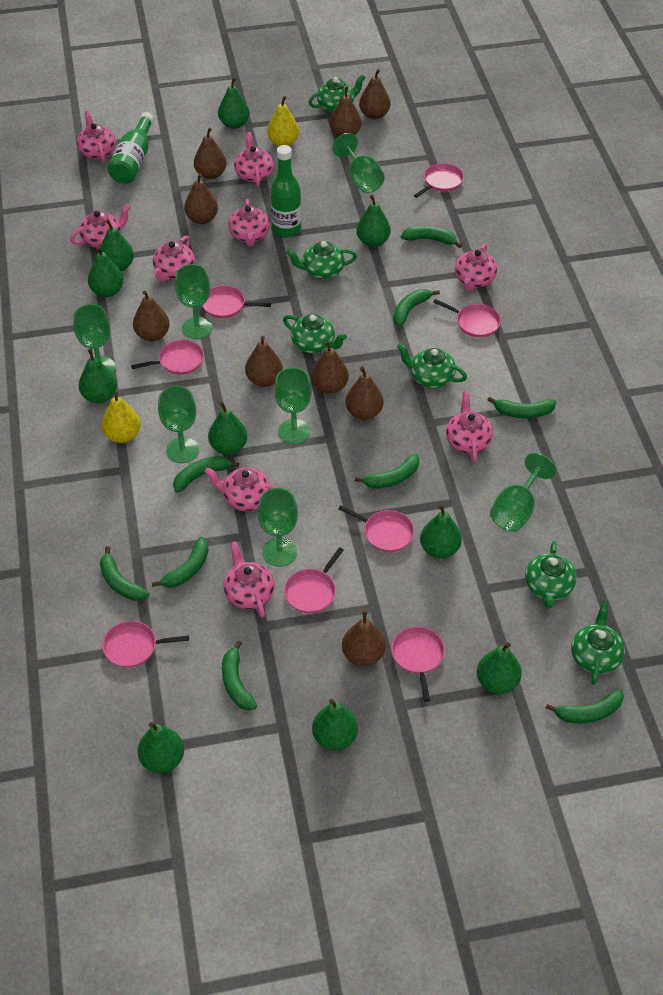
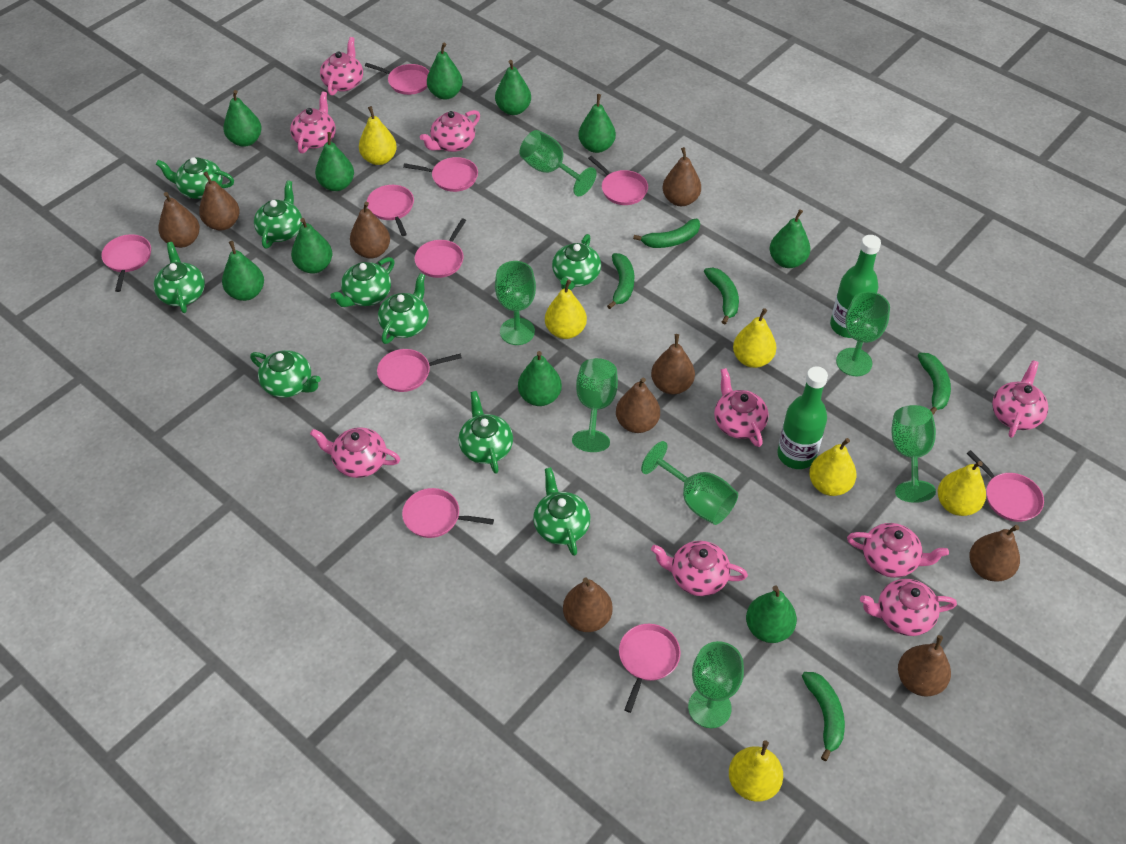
green banana: 9 -> 5
green teapot: 6 -> 9
pink pan: 8 -> 10
yellow pear: 2 -> 6

